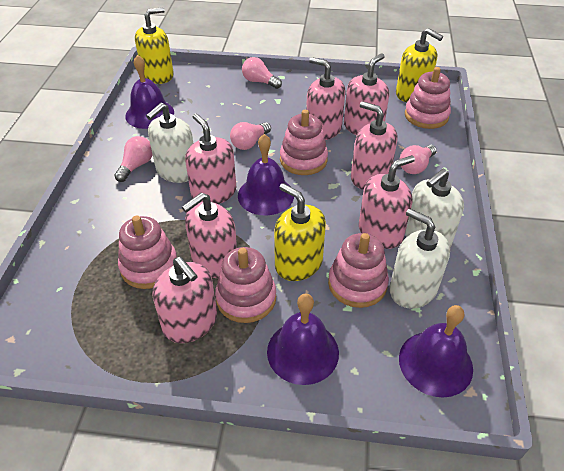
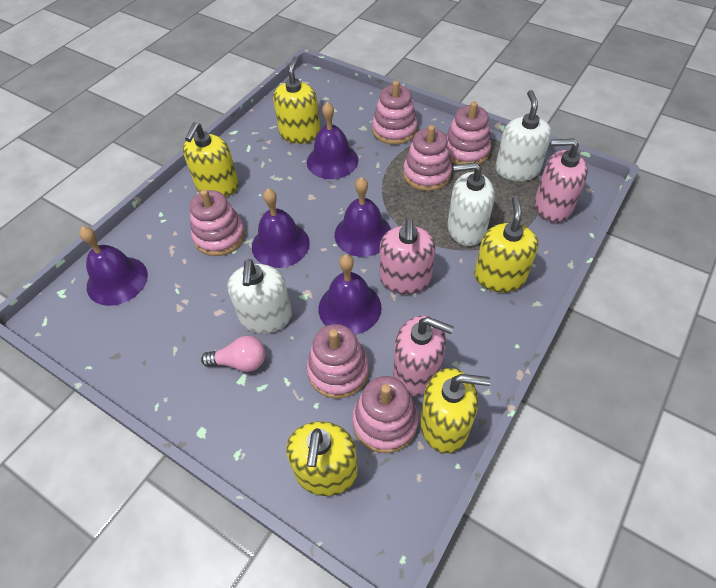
pink light bulb: 4 -> 1
pink soap dispenser: 7 -> 3
pink stacking toy: 5 -> 6
purple bell: 4 -> 5
yellow soap dispenser: 3 -> 5

